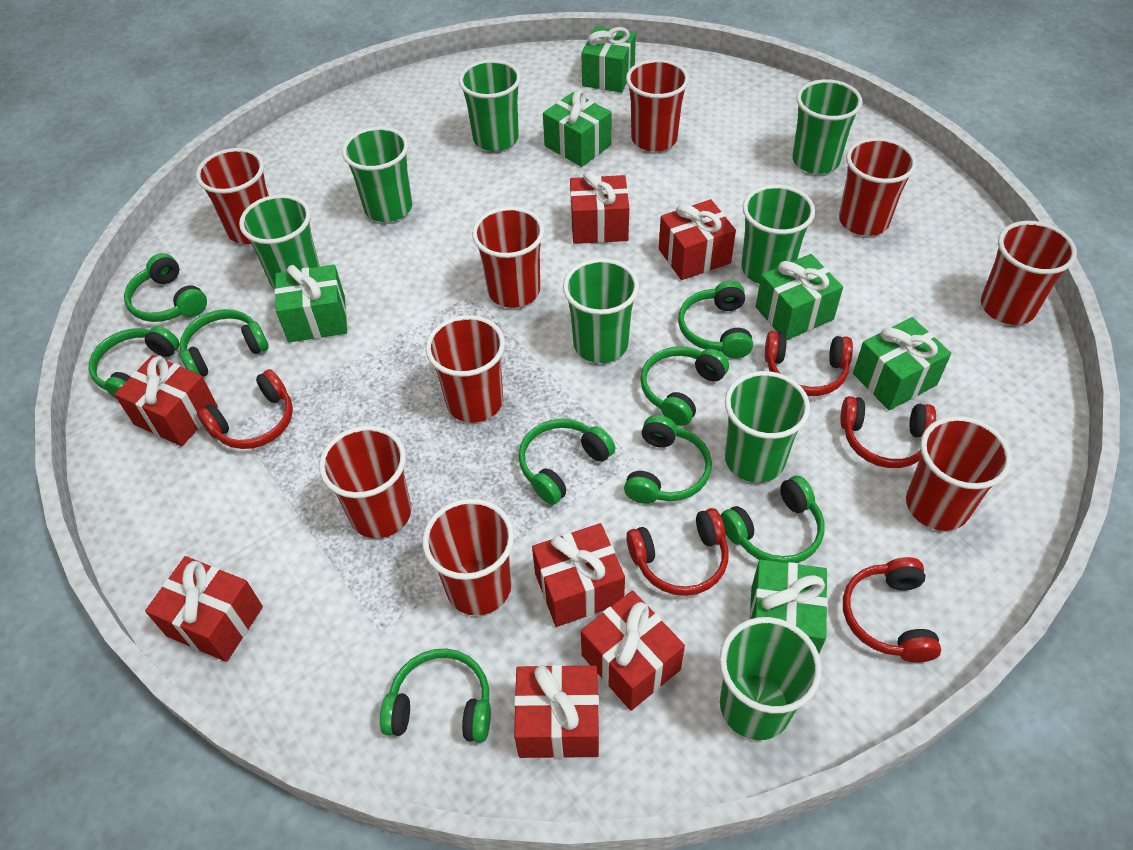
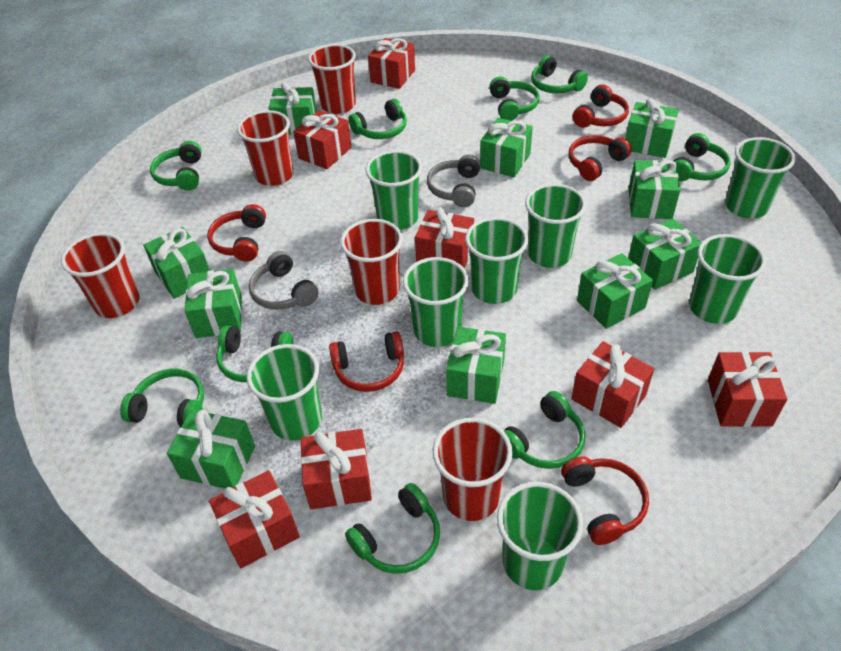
green gift: 6 -> 10
grey headphones: 0 -> 2
red cup: 9 -> 5

